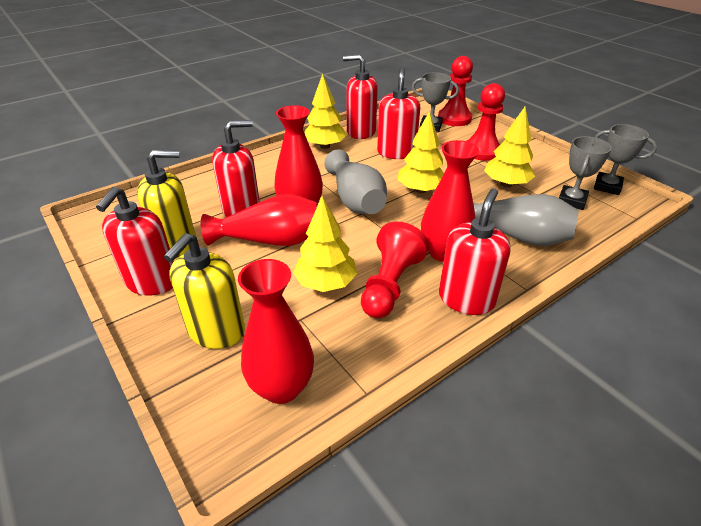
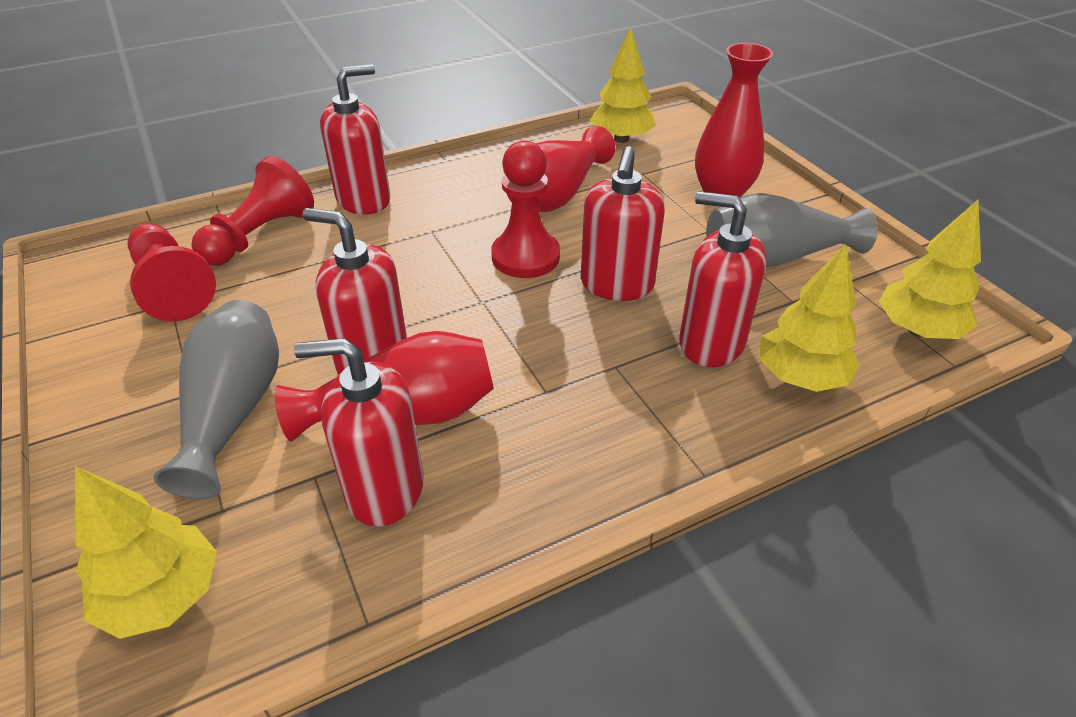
grey trophy: 3 -> 0
red vase: 4 -> 3
yellow soap dispenser: 2 -> 0

